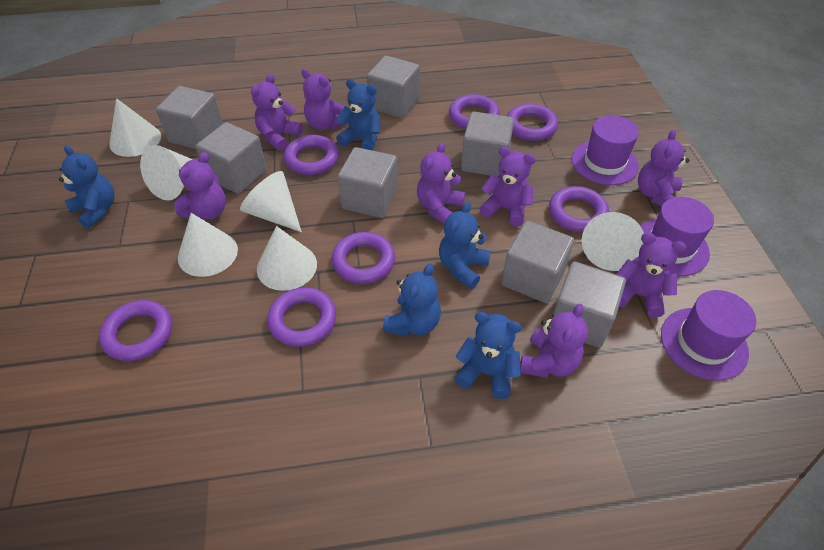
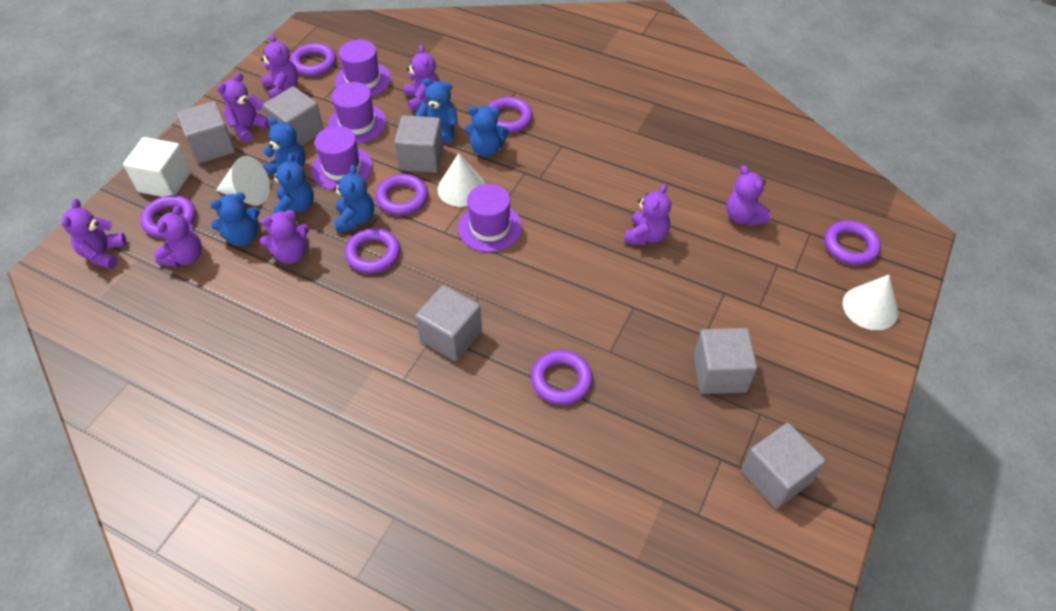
blue teddy bear: 5 -> 6
grey cube: 7 -> 6
purple hat: 3 -> 4
white cone: 6 -> 3
white cube: 0 -> 1

